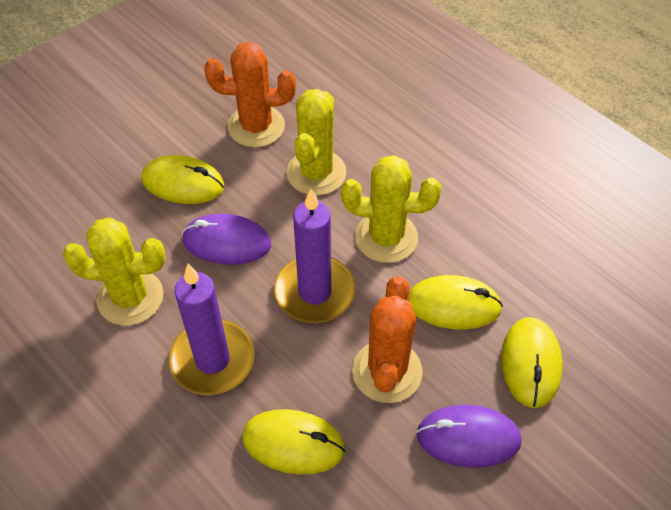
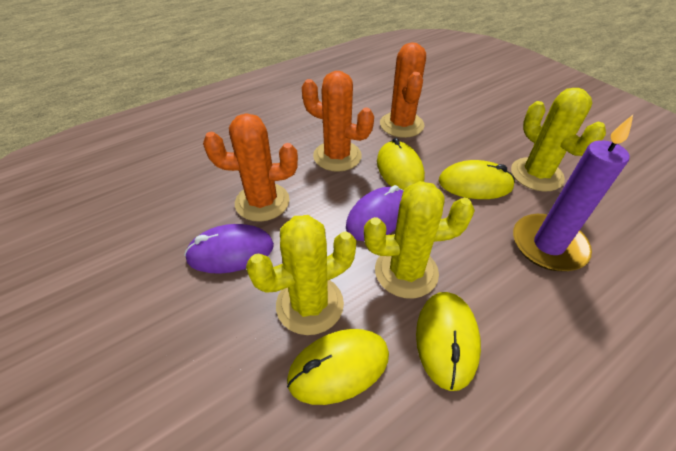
orange cactus: 2 -> 3
purple candle: 2 -> 1

